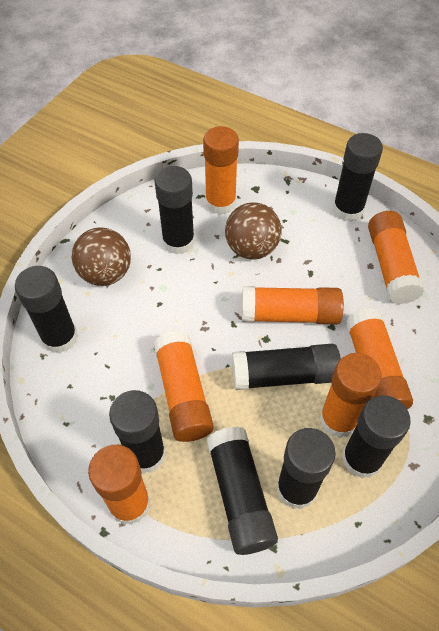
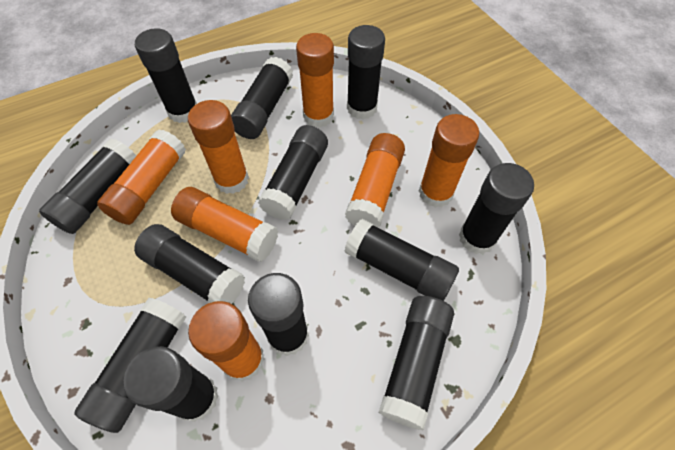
black glue stick: 8 -> 12
brown ball: 2 -> 0

